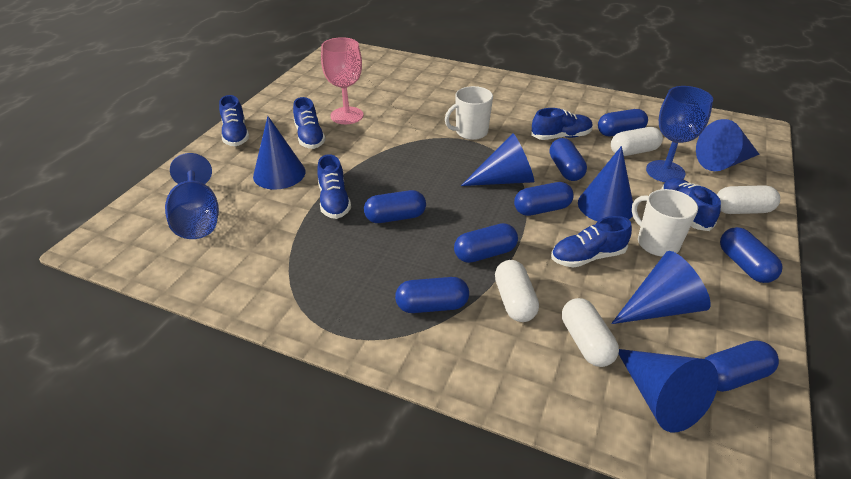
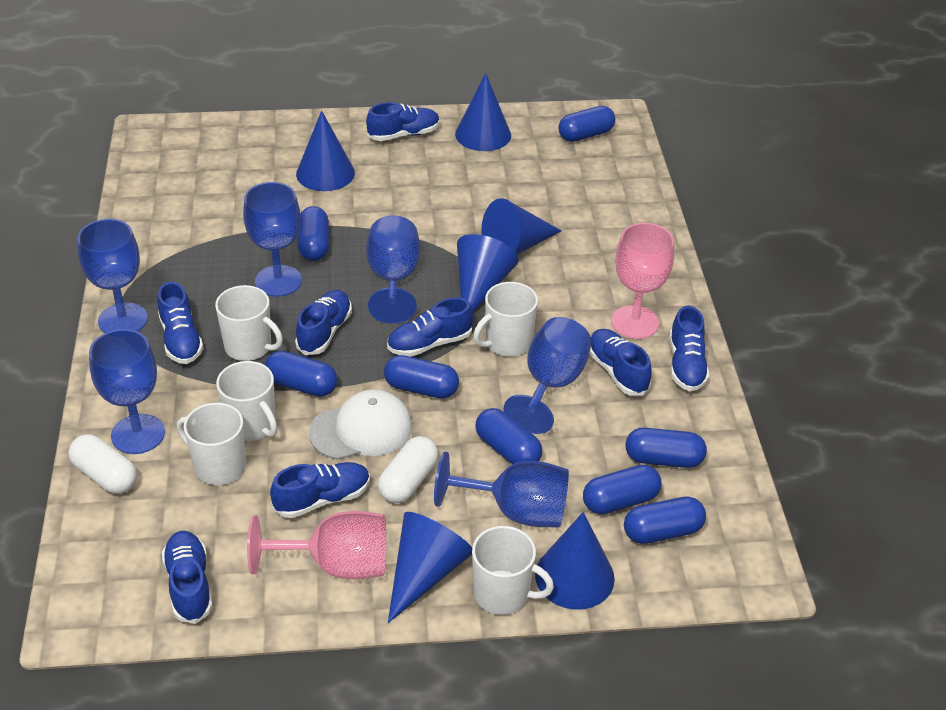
blue goblet: 2 -> 6
blue shoe: 6 -> 8
pink goblet: 1 -> 2
white cap: 0 -> 1
white capsule: 4 -> 2
white mug: 2 -> 5

